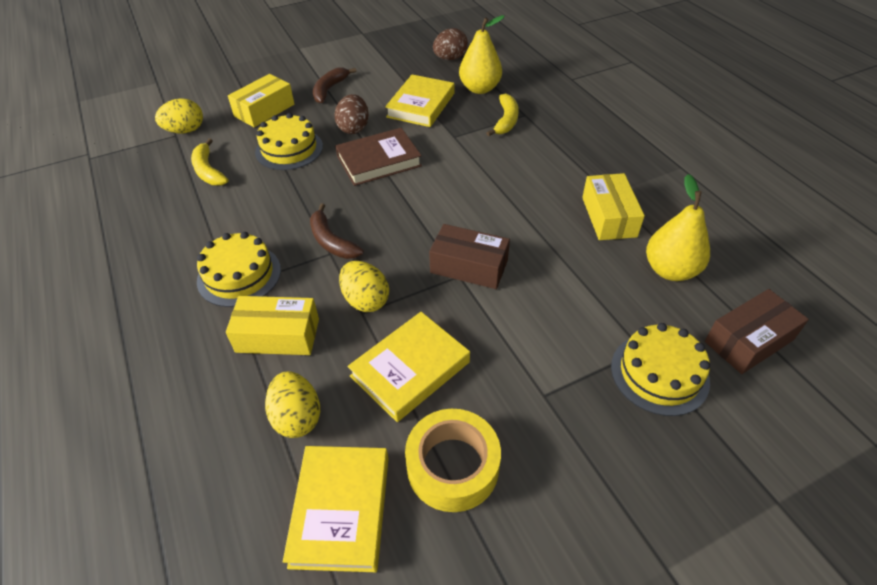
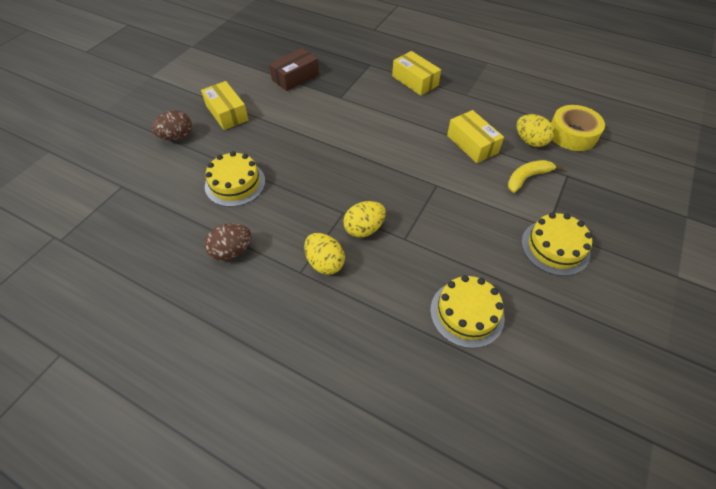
brown banana: 2 -> 0
brown book: 1 -> 0
brown box: 2 -> 1
yellow banana: 2 -> 1
yellow book: 3 -> 0
yellow pear: 2 -> 0

